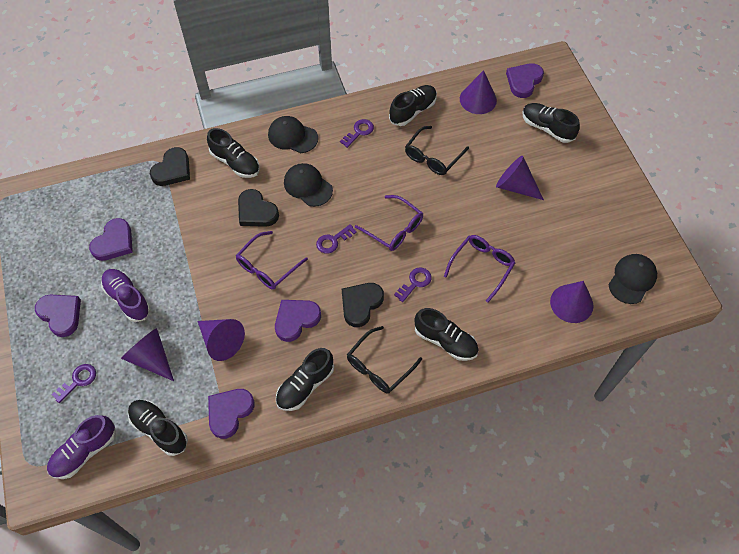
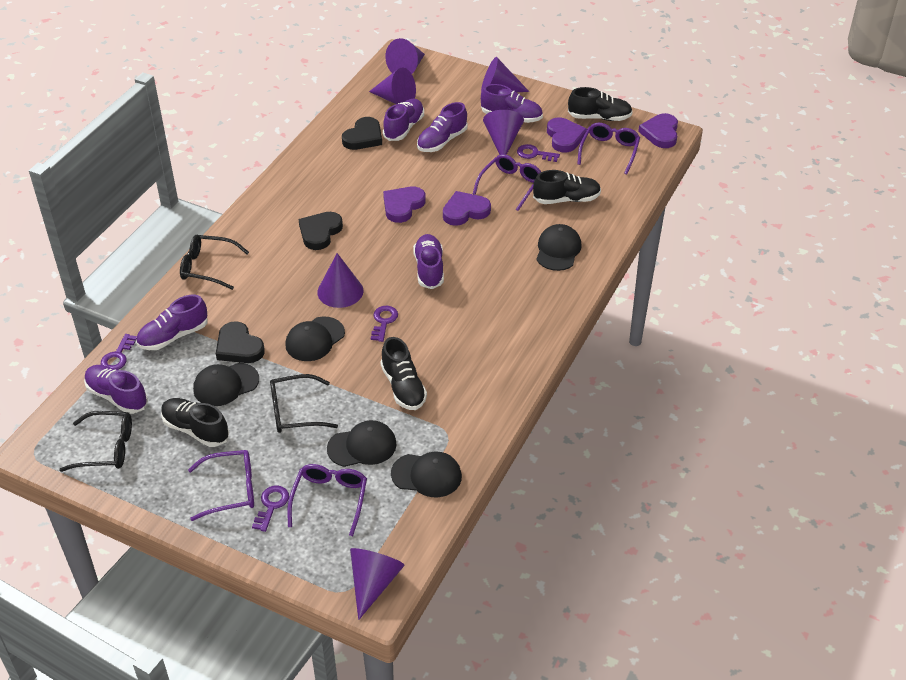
black cap: 3 -> 5
black glasses: 2 -> 3
black shoe: 6 -> 4
purple cone: 5 -> 6
purple glasses: 3 -> 4
purple heart: 5 -> 4
purple shoe: 2 -> 6

